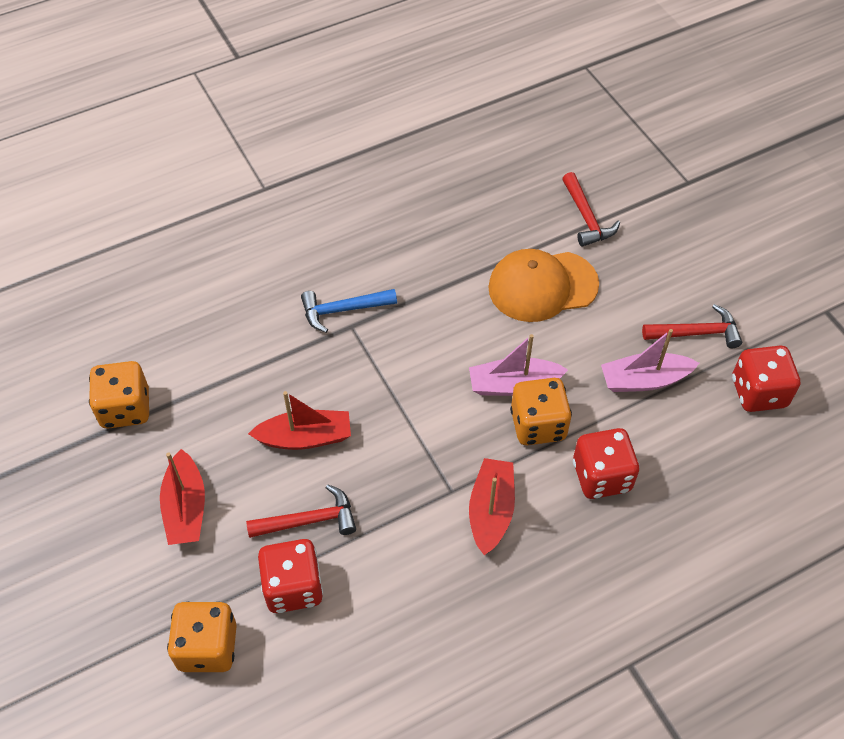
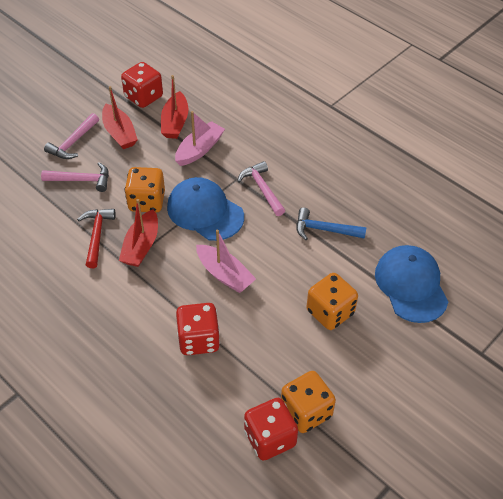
blue cap: 0 -> 2
orange cap: 1 -> 0
pink hammer: 0 -> 3
red hammer: 3 -> 1

